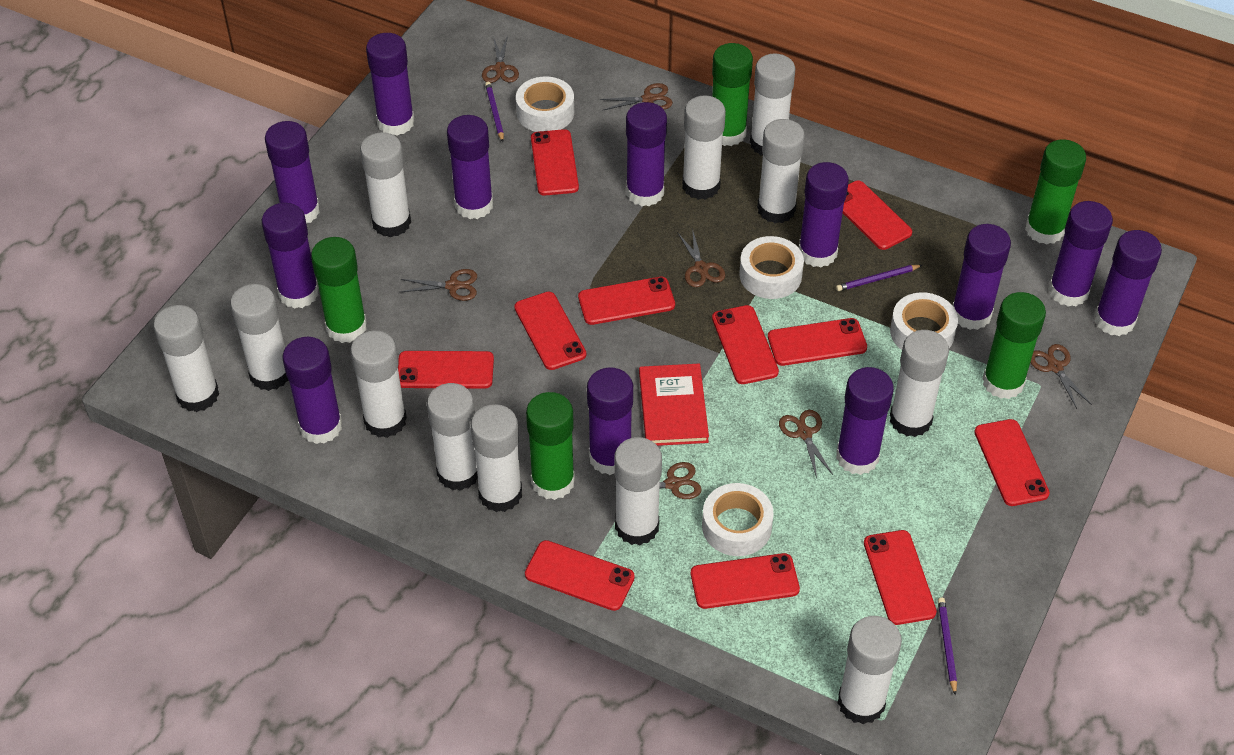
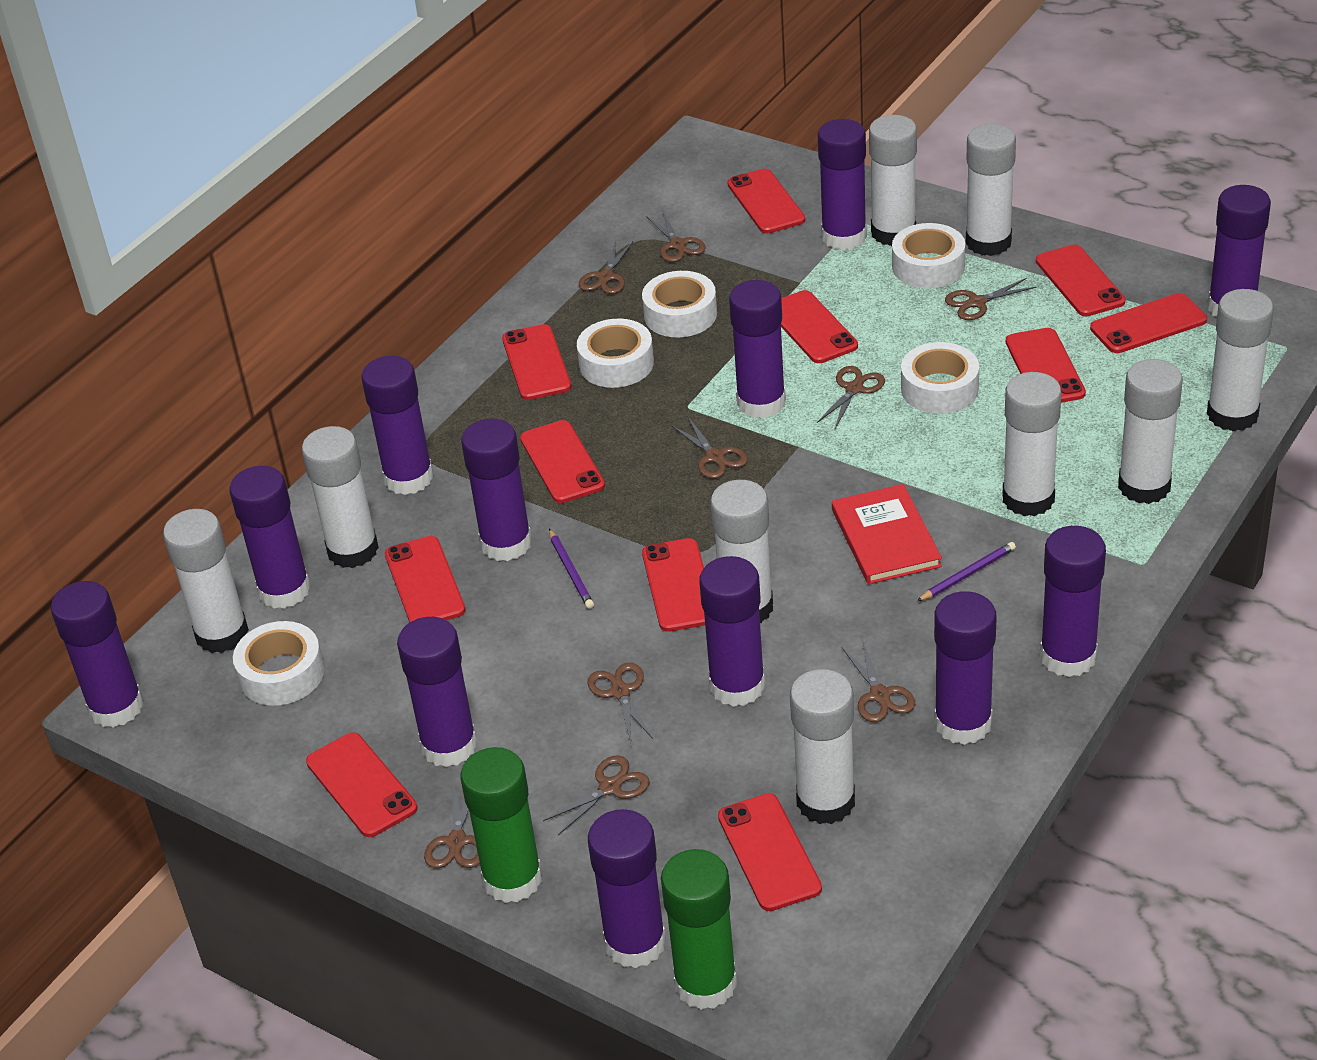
brown scissors: 7 -> 9
green glue stick: 5 -> 2
purple pencil: 3 -> 2
white glue stick: 12 -> 9
white tape: 4 -> 5

